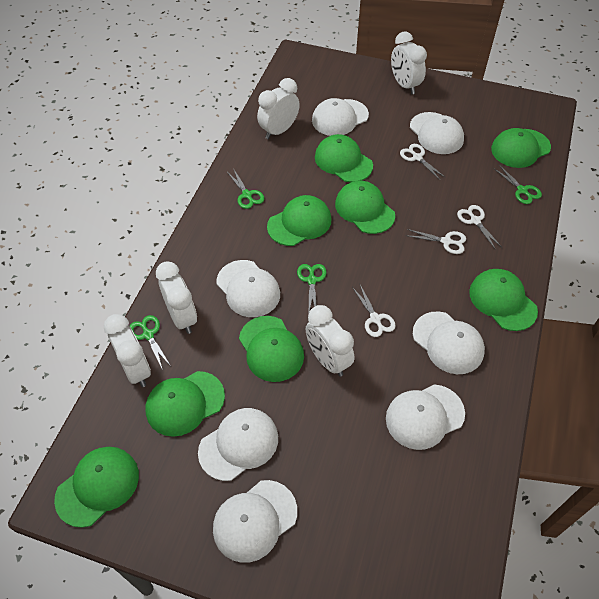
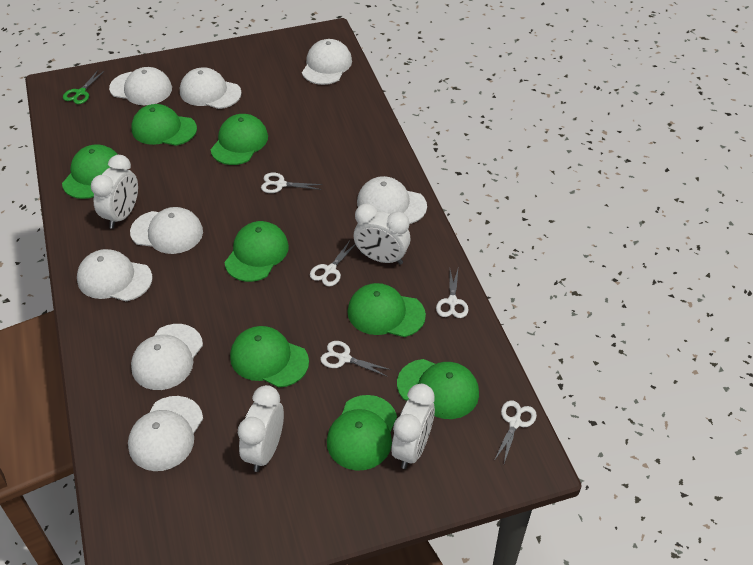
green scissors: 4 -> 1
white cap: 7 -> 8
white clock: 5 -> 4
white scissors: 4 -> 5

